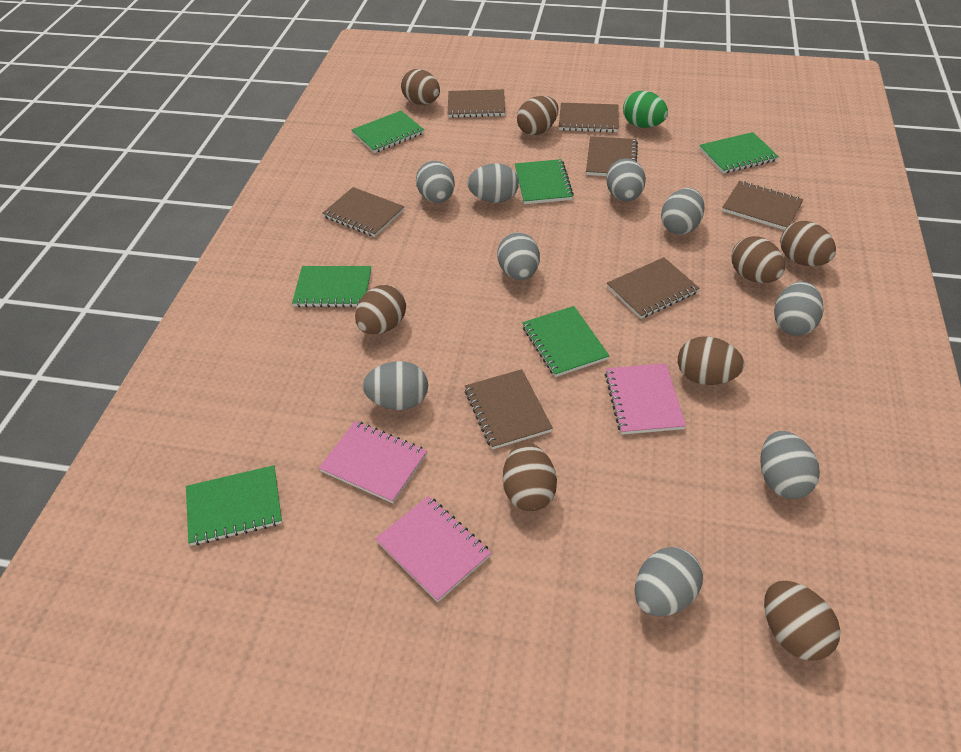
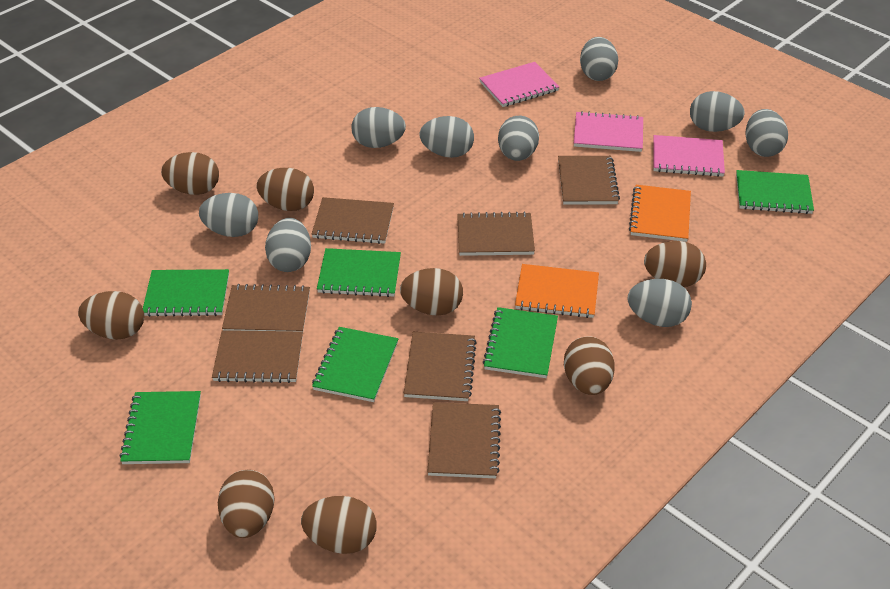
green egg: 1 -> 0
orange notebook: 0 -> 2

